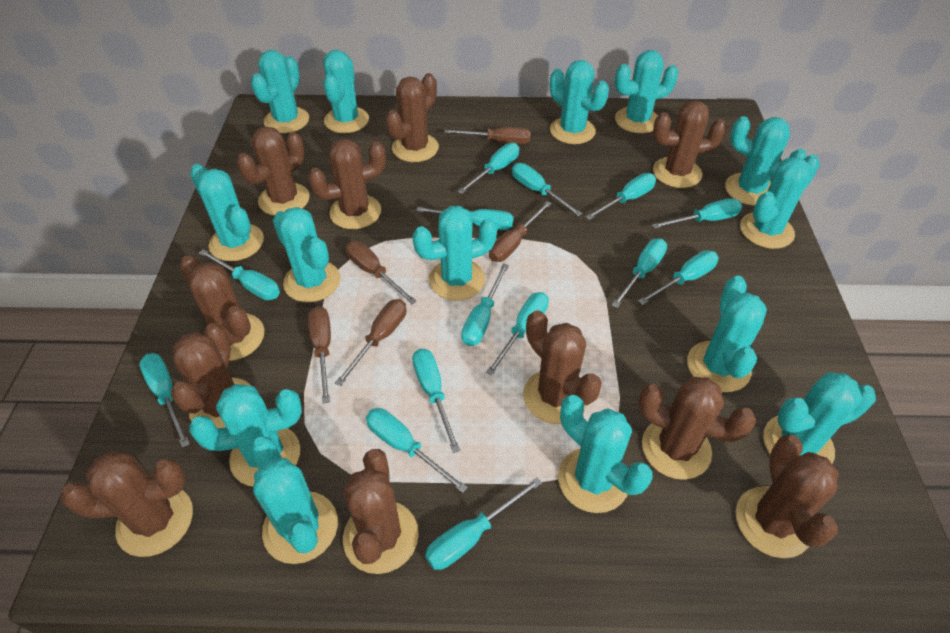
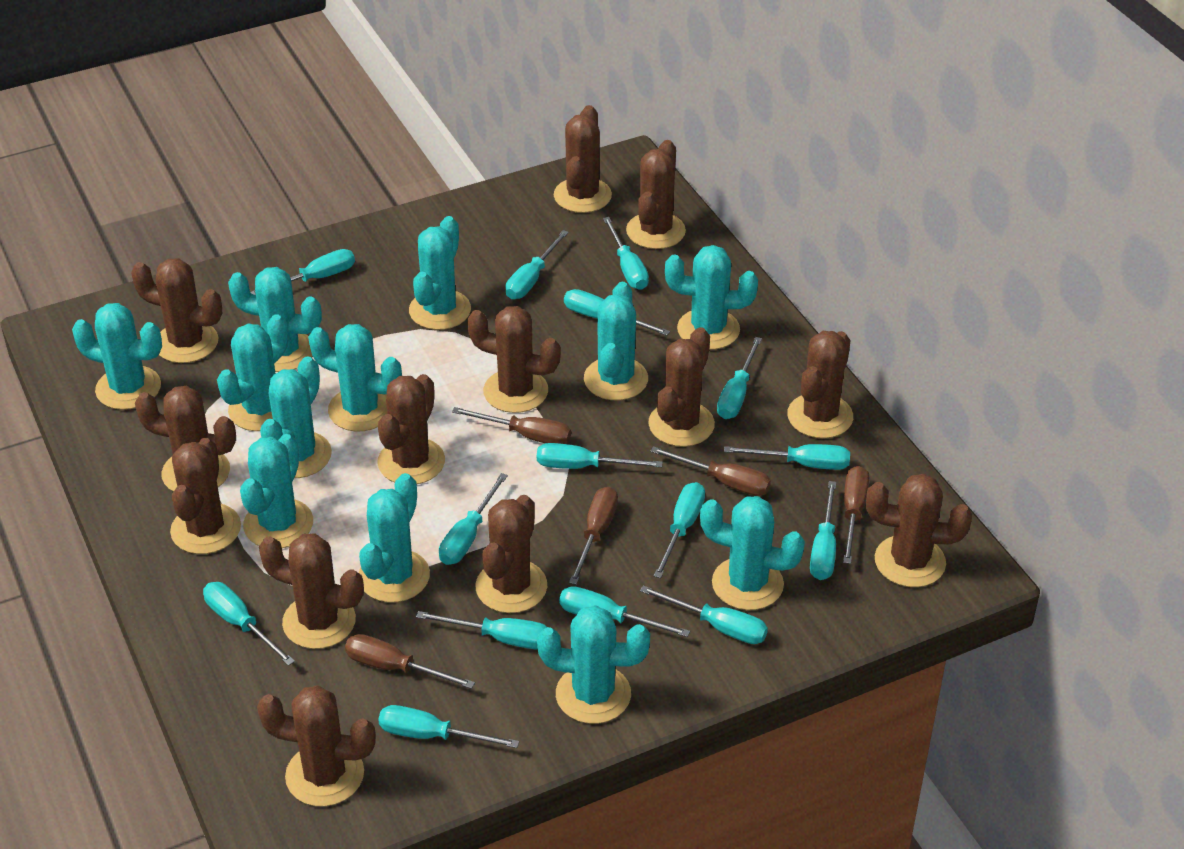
brown cactus: 11 -> 13
turquoise cactus: 14 -> 12
turquoise screwdriver: 14 -> 15

